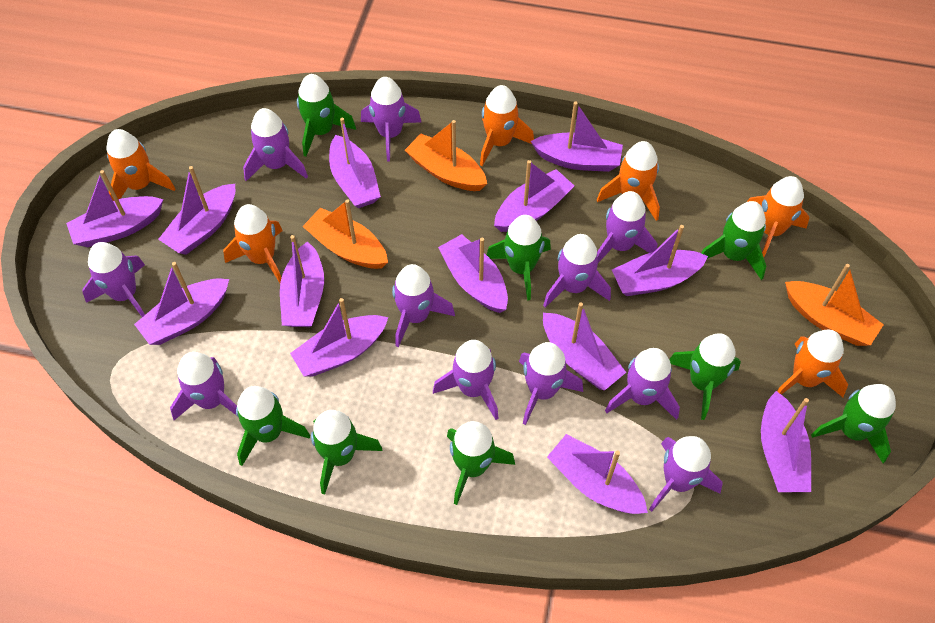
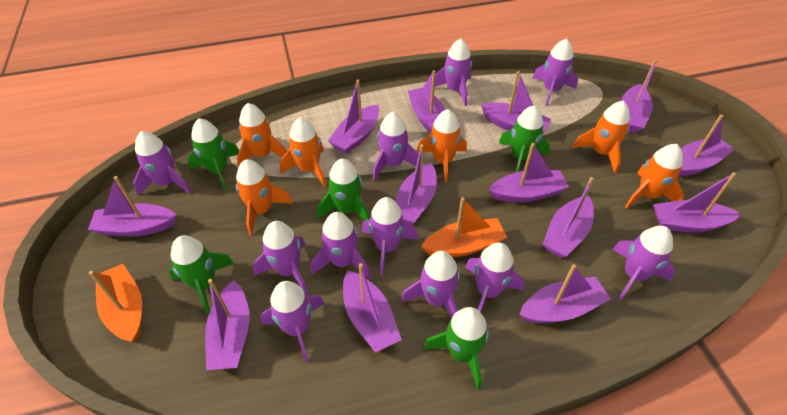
green rocket: 8 -> 5
orange boat: 3 -> 2

